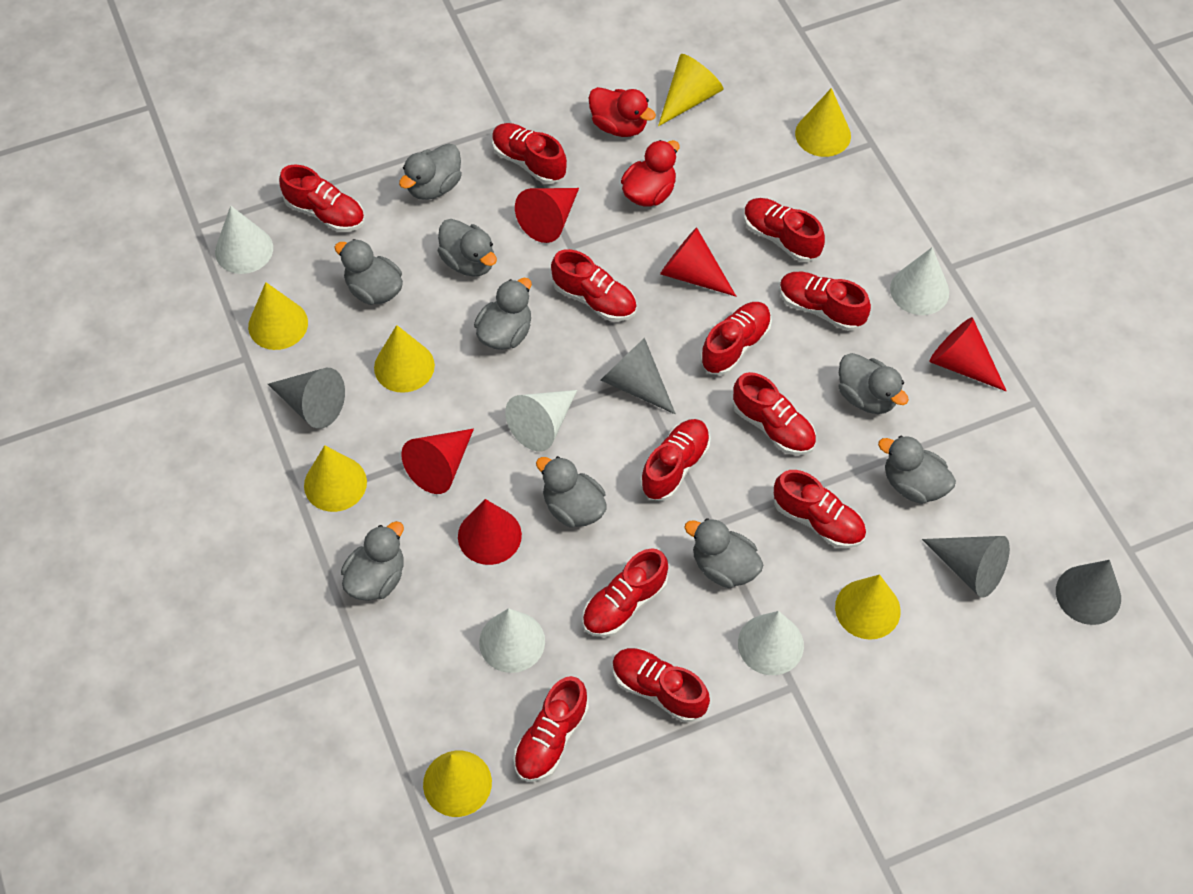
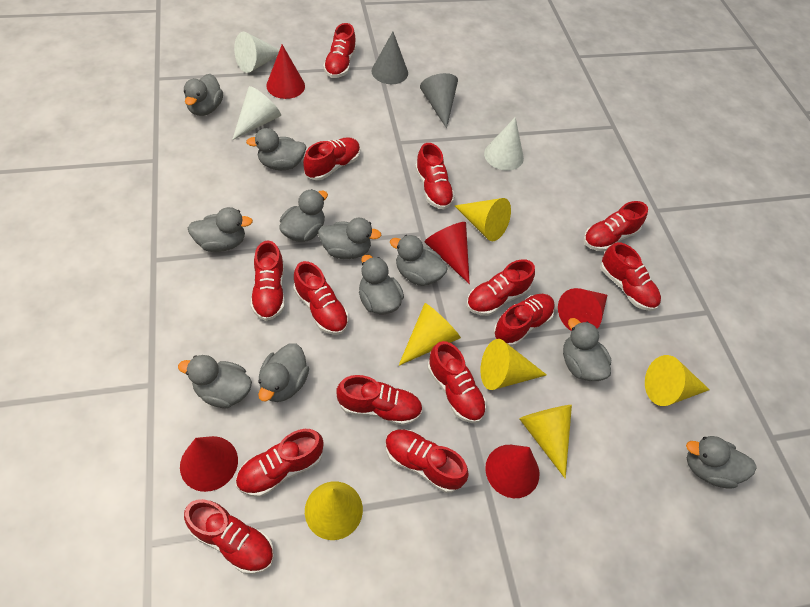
grey cone: 4 -> 2
grey duck: 9 -> 11
red duck: 2 -> 0
red shoe: 12 -> 14
white cone: 5 -> 3
yellow cone: 7 -> 6

